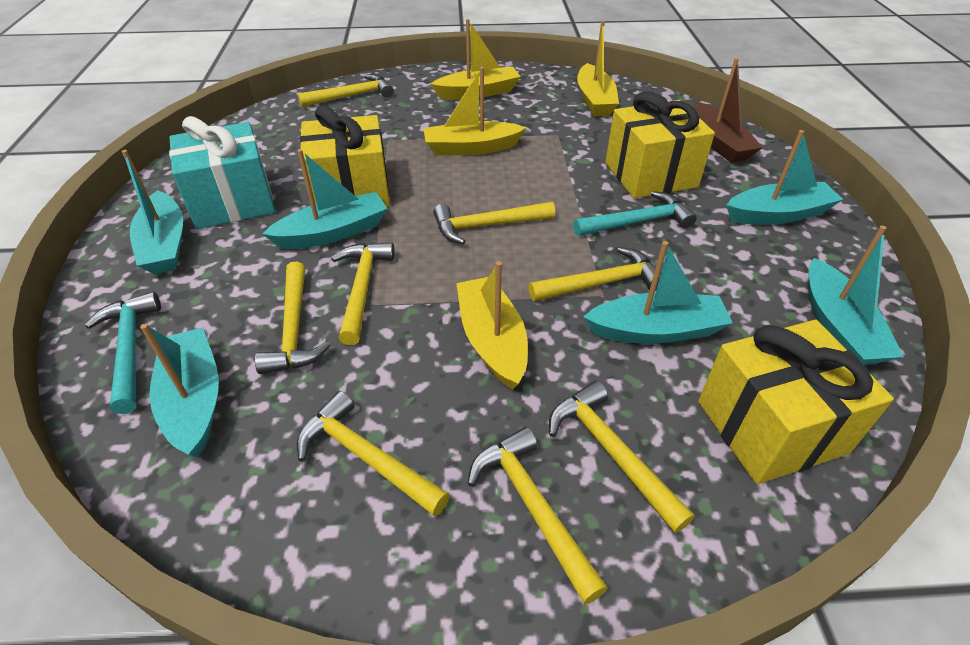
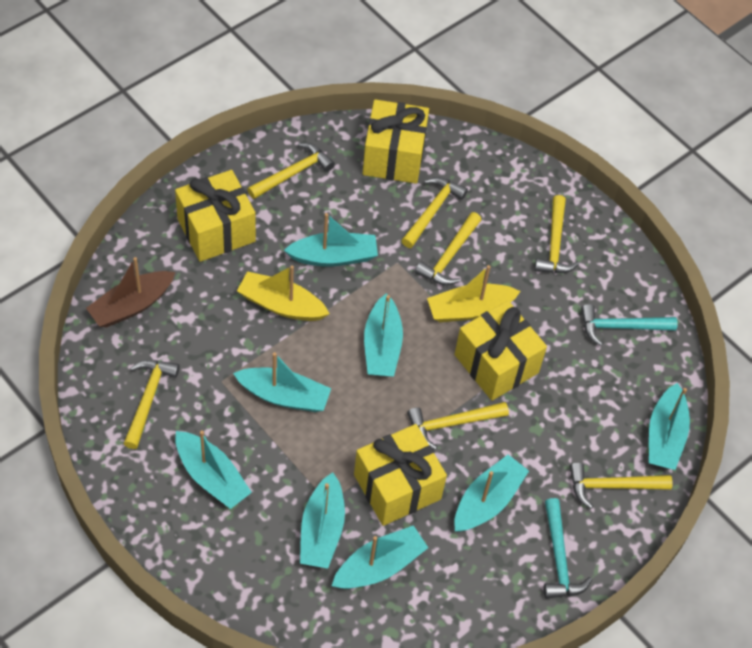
turquoise boat: 6 -> 8
turquoise gift: 1 -> 0
yellow boat: 4 -> 2
yellow gift: 3 -> 4
yellow hammer: 8 -> 7

